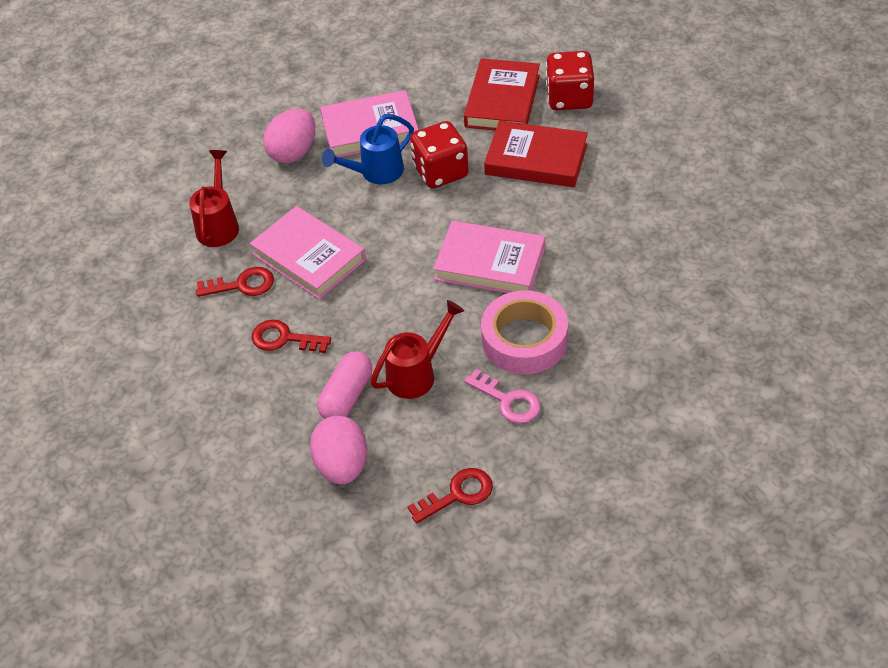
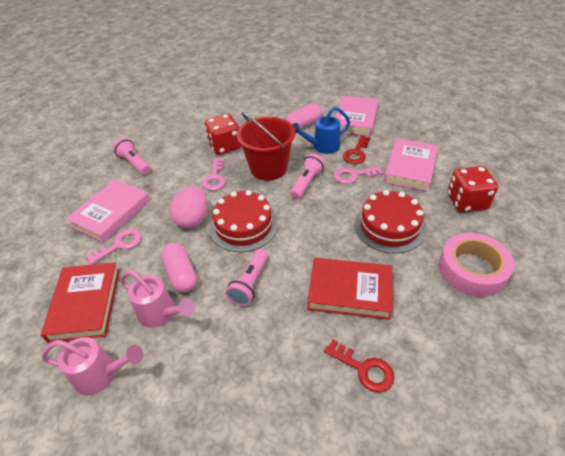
pink capsule: 1 -> 2
pink egg: 2 -> 1
pink flashlight: 0 -> 3
pink key: 1 -> 3
pink watering can: 0 -> 2
red bucket: 0 -> 1
red cake: 0 -> 2
red key: 3 -> 2
red watering can: 2 -> 0

